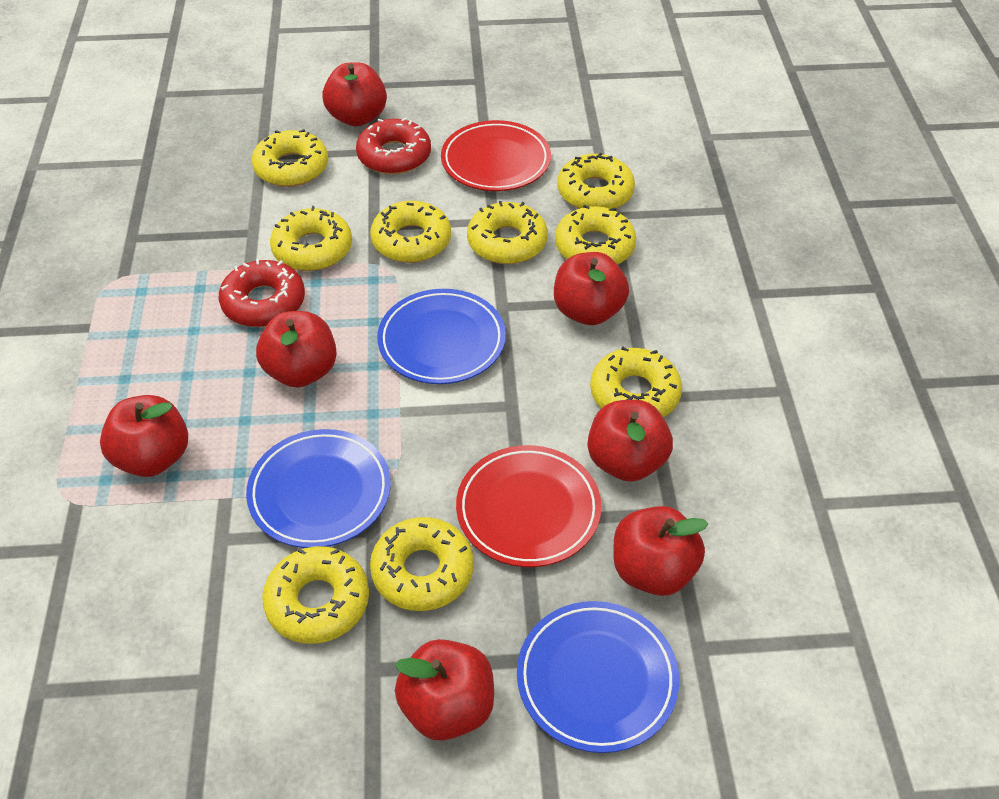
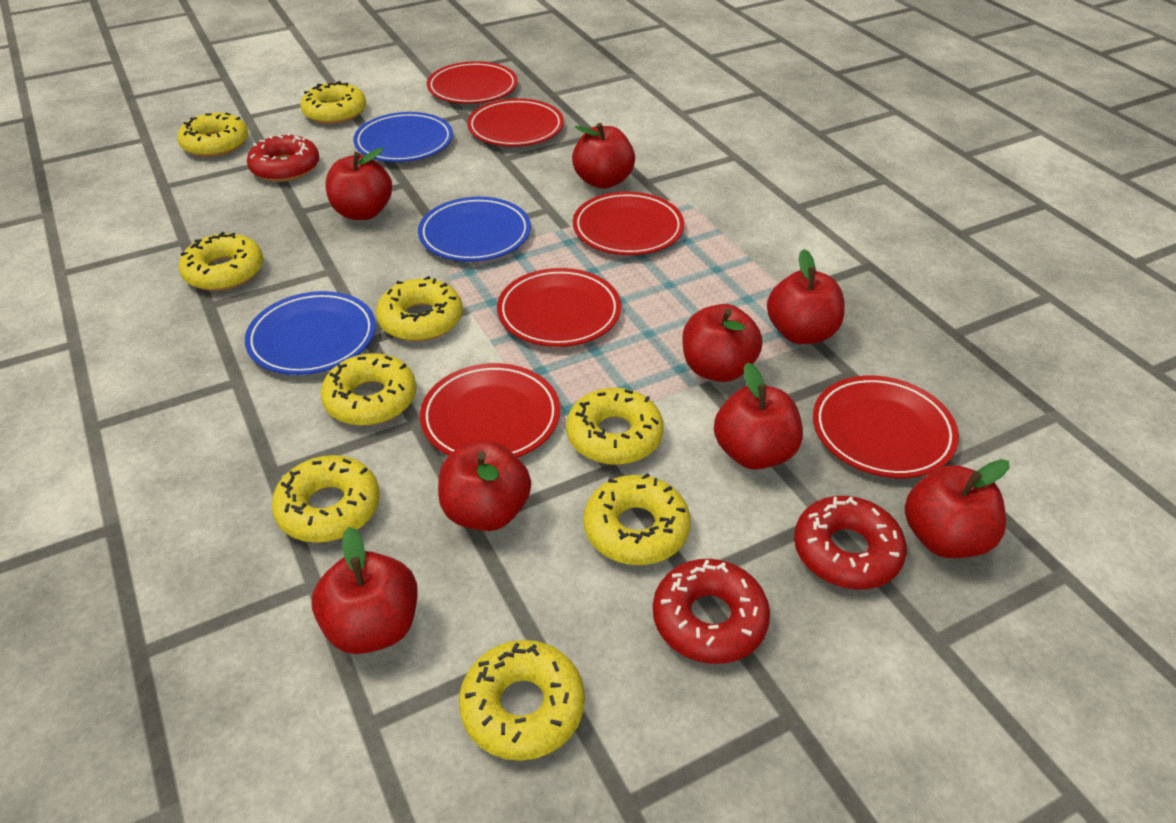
red apple: 7 -> 8
red donut: 2 -> 3
red plate: 2 -> 6

